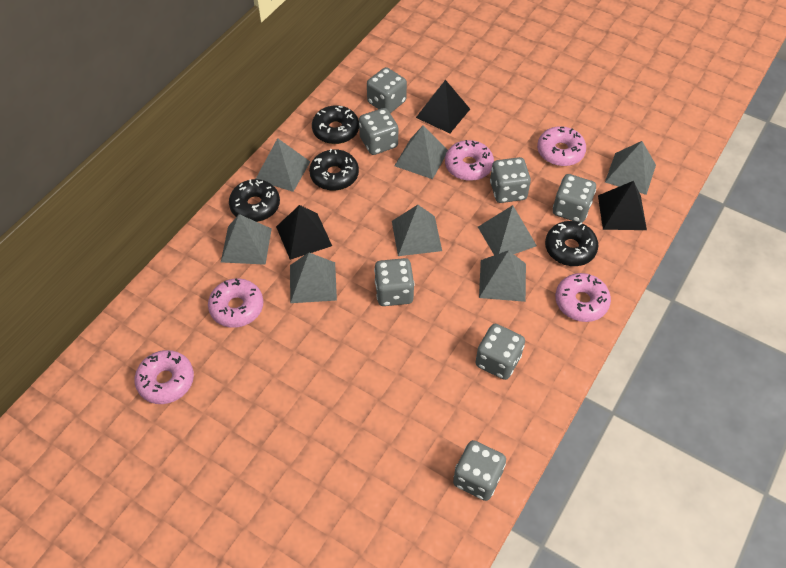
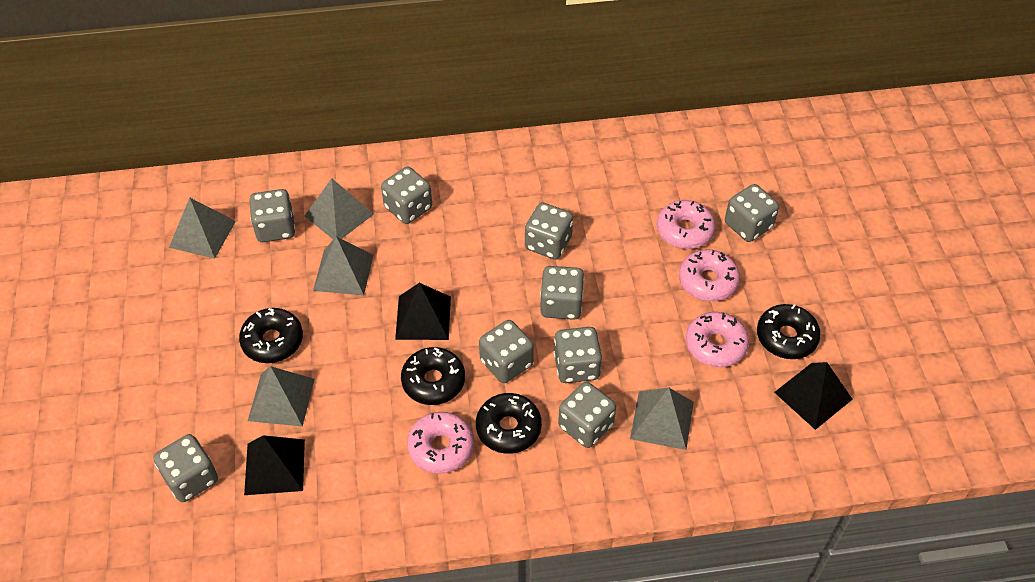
grey dice: 7 -> 9
grey pyramid: 8 -> 5
pink donut: 5 -> 4

